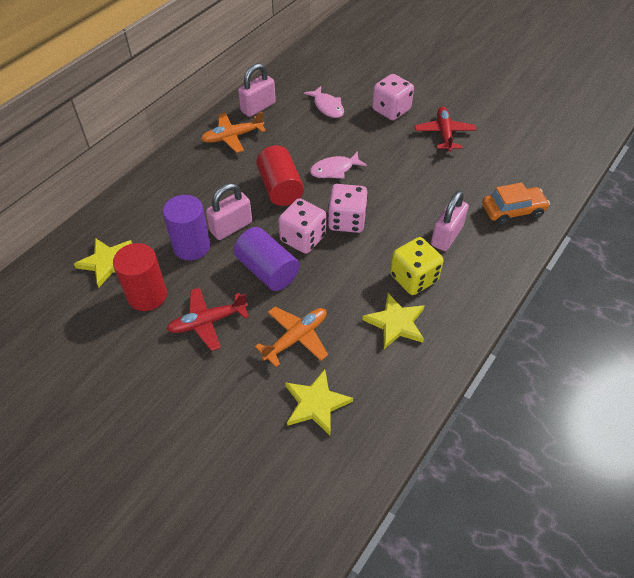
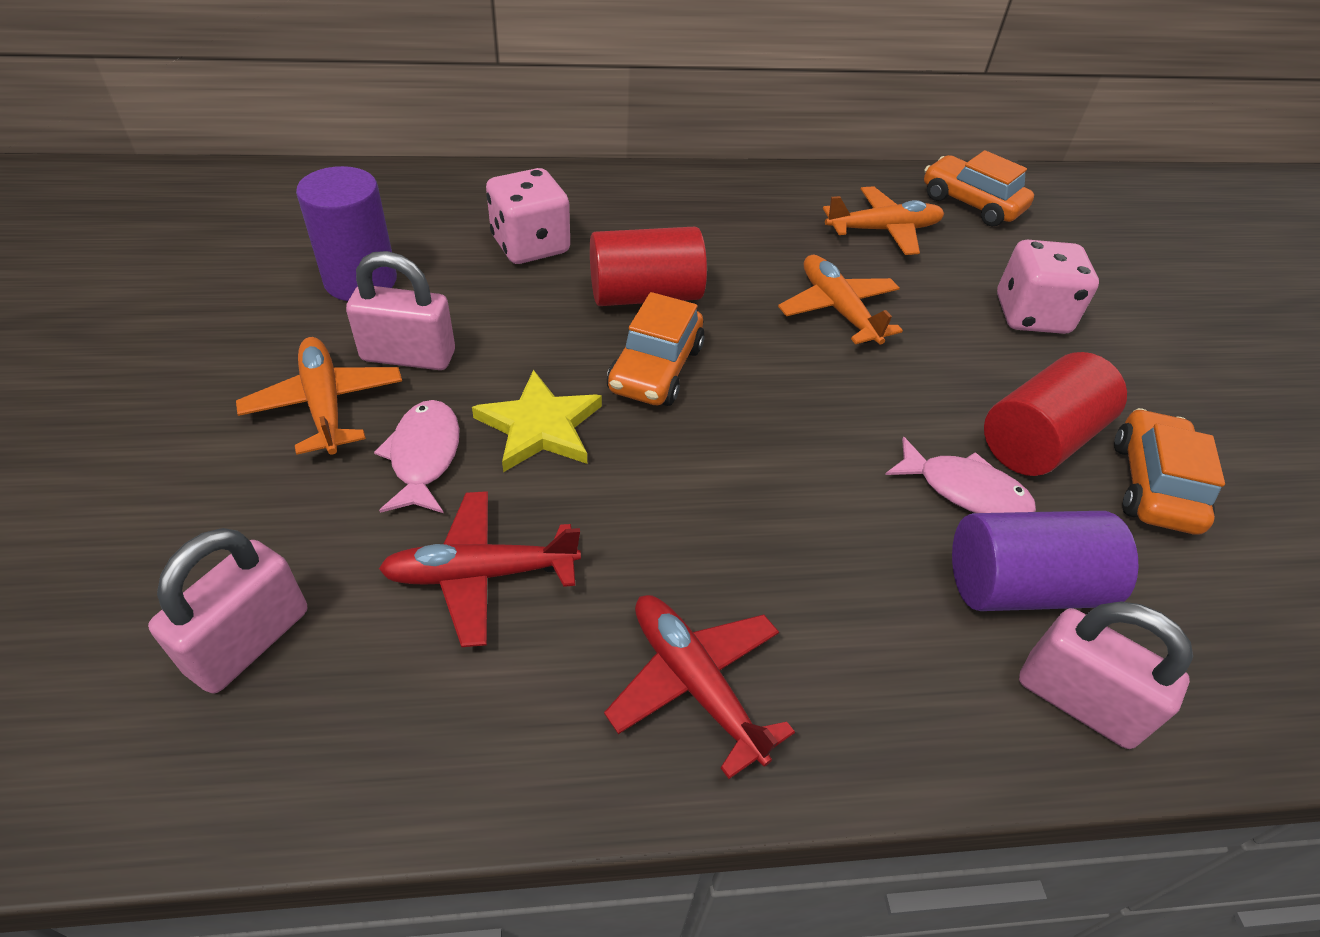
orange car: 1 -> 3
orange plane: 2 -> 3
pink dice: 3 -> 2
yellow dice: 1 -> 0
yellow star: 3 -> 1

